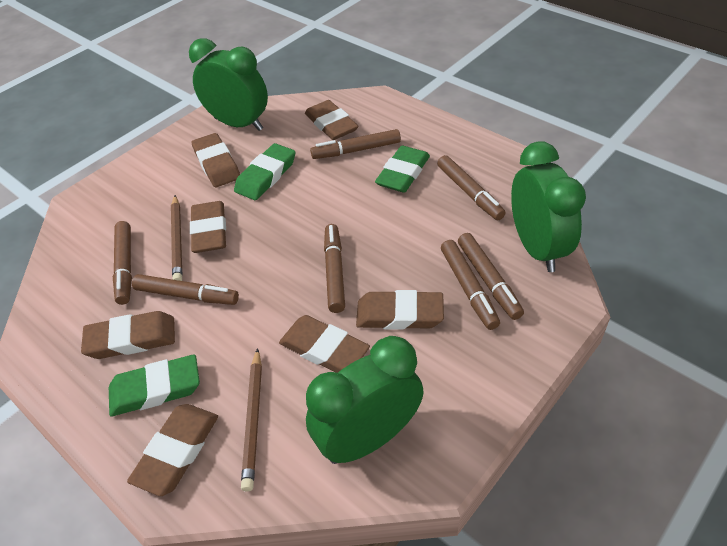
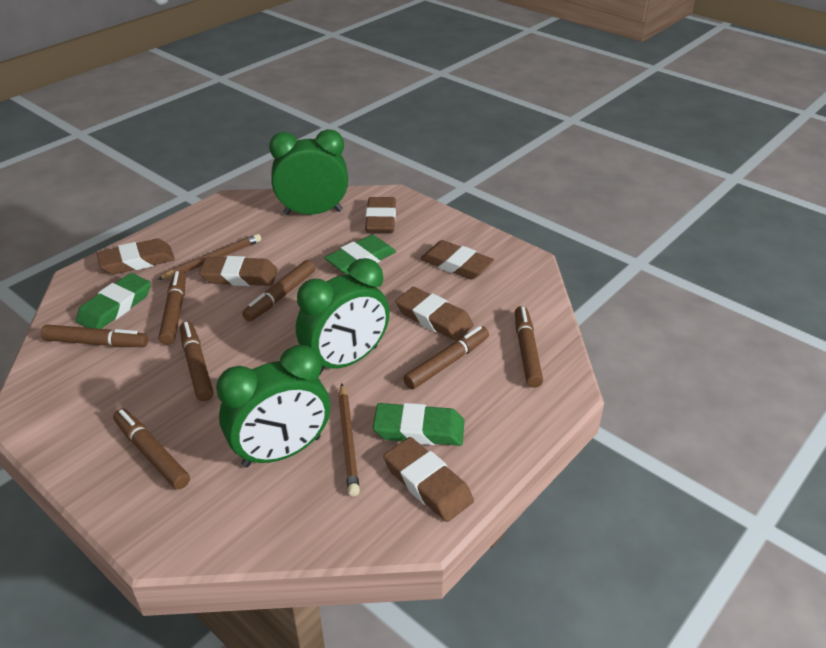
brown eraser: 7 -> 6

